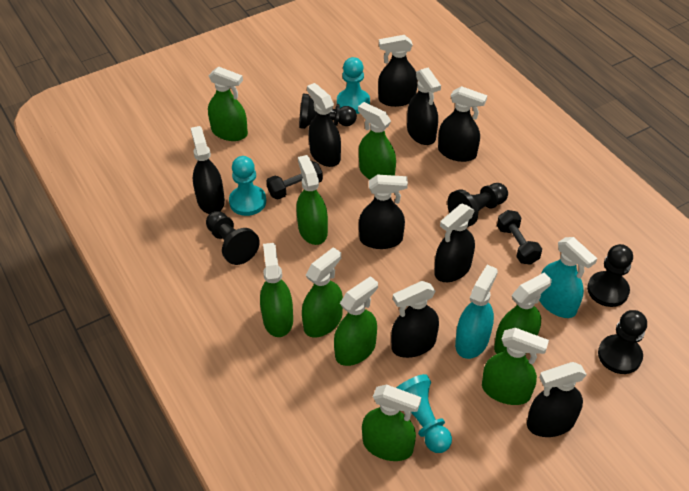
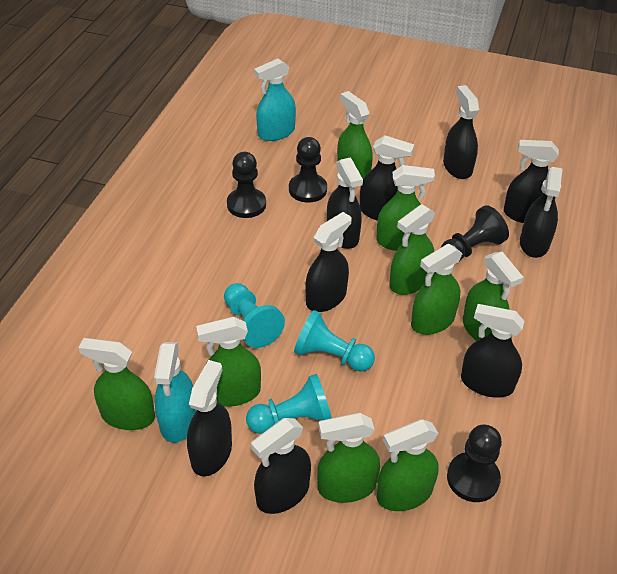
black dumbbell: 2 -> 0
black pawn: 5 -> 4

